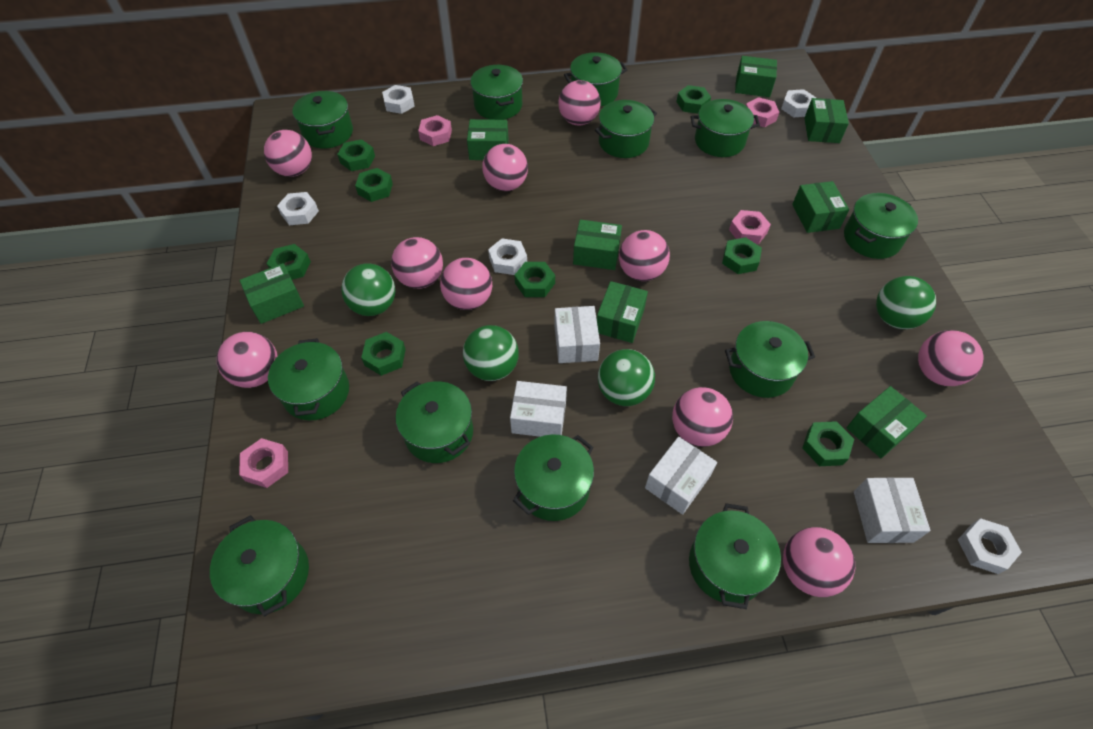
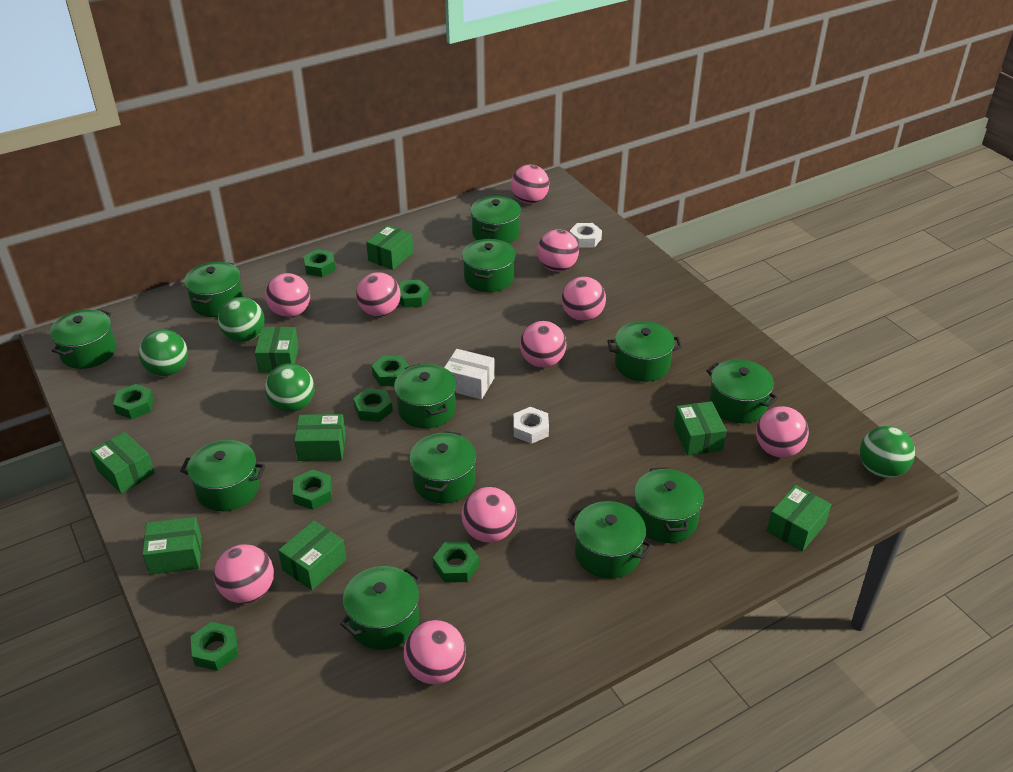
pink nut: 4 -> 0
white box: 4 -> 1
white nut: 5 -> 2

